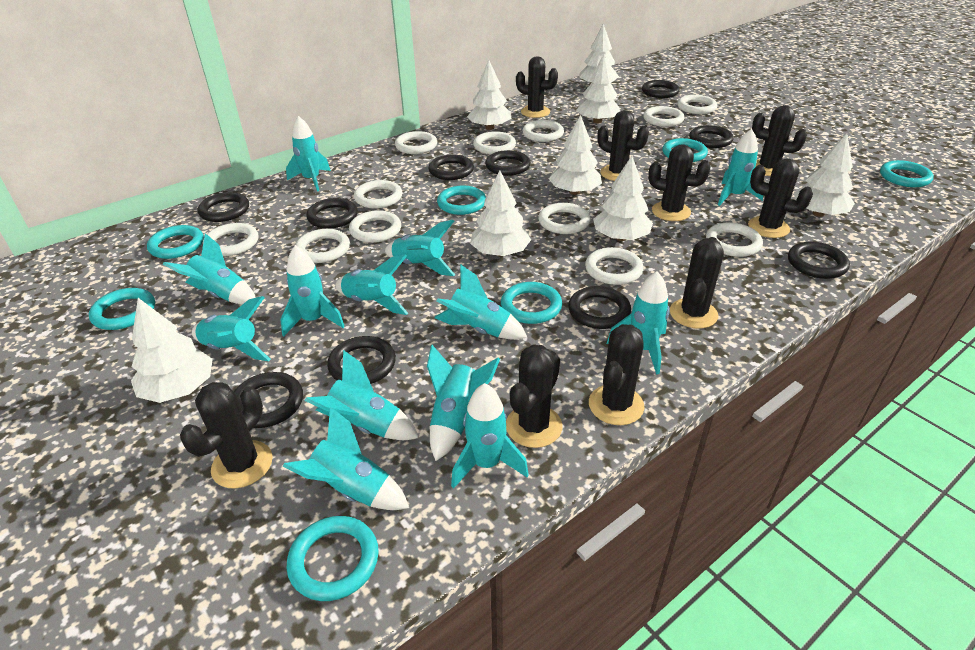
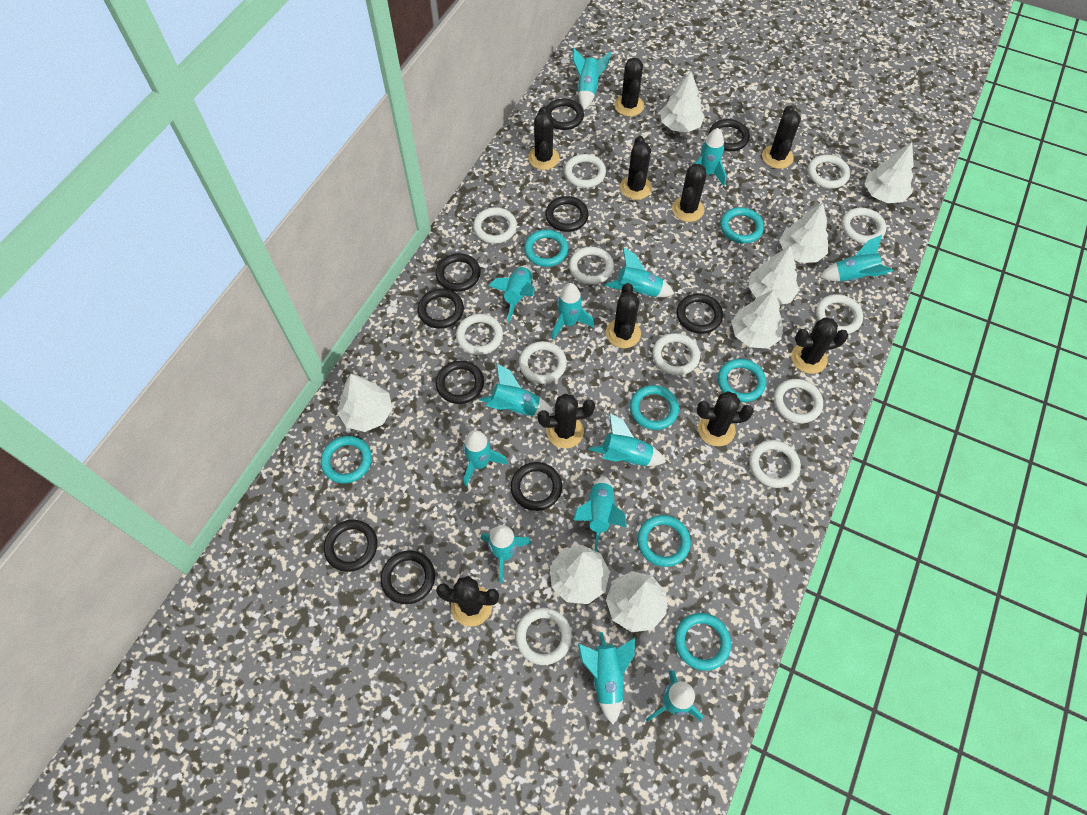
black cactus: 9 -> 10

